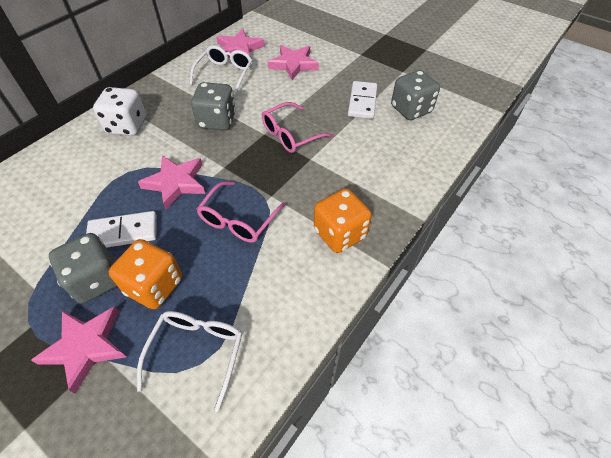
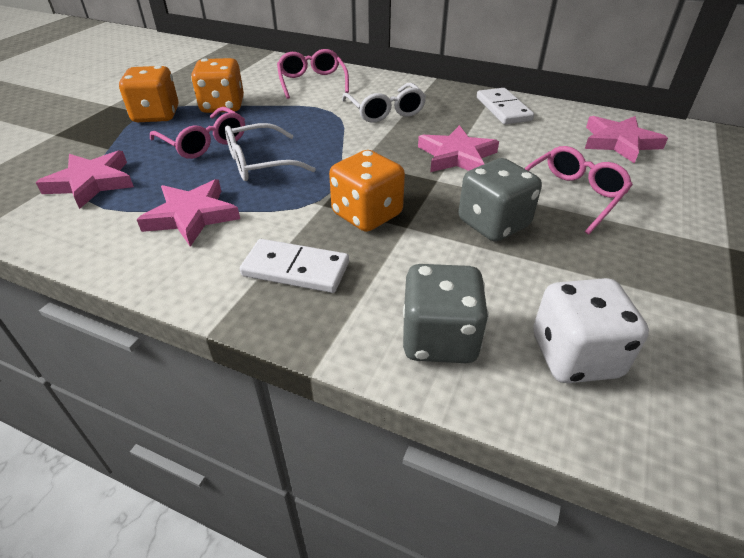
grey dice: 3 -> 2
orange dice: 2 -> 3
pink glasses: 2 -> 3

